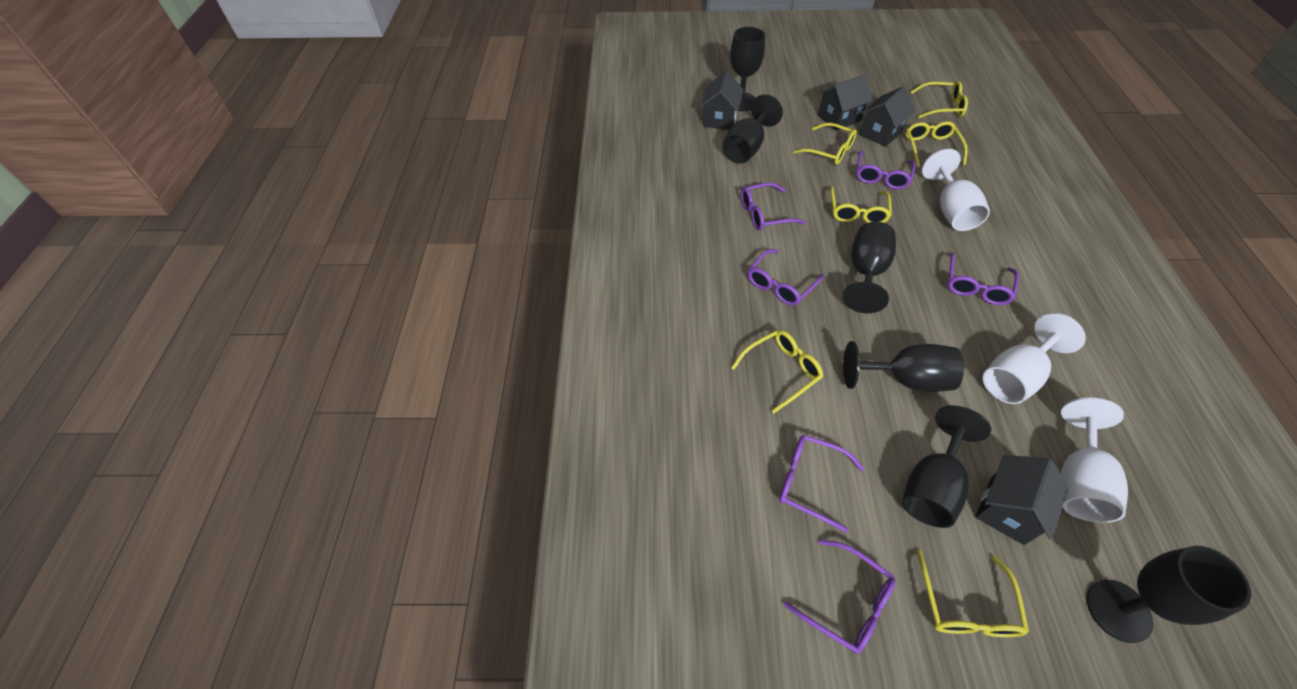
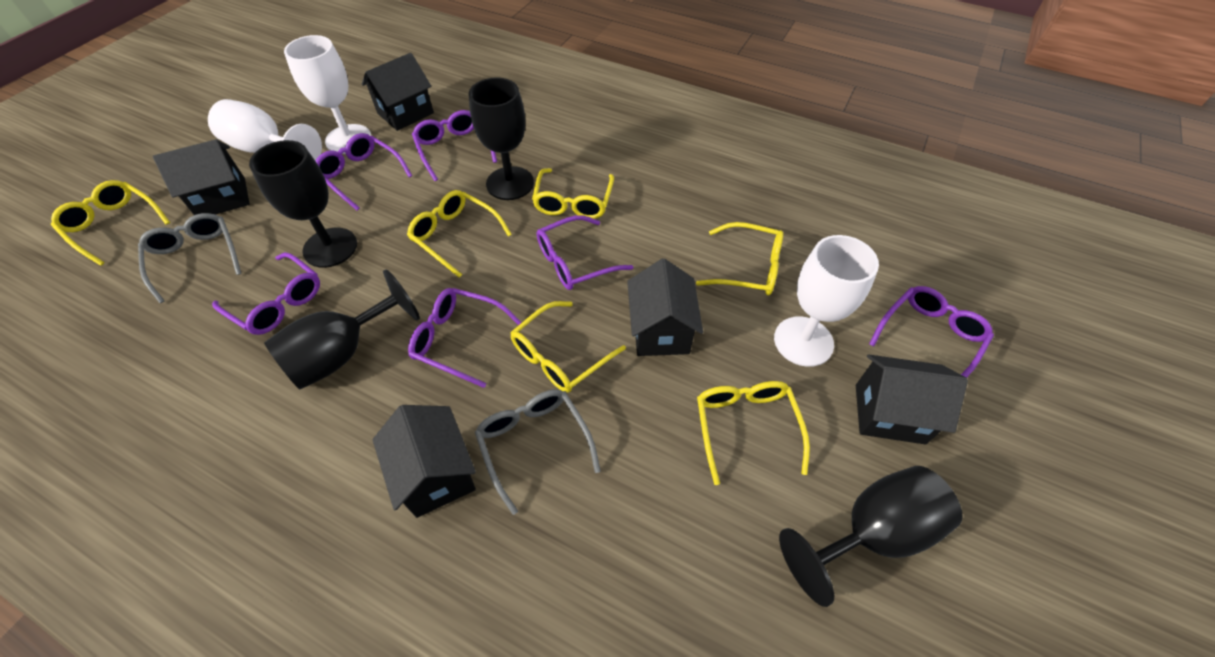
black goblet: 6 -> 4
black house: 4 -> 5
grey glasses: 0 -> 2

